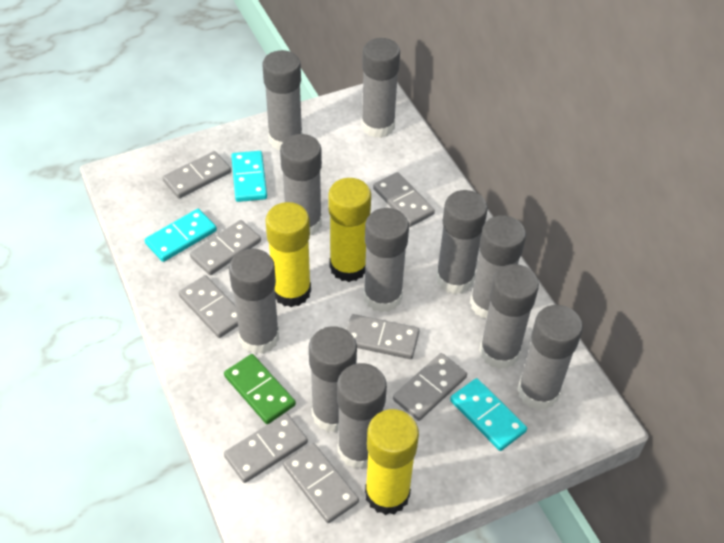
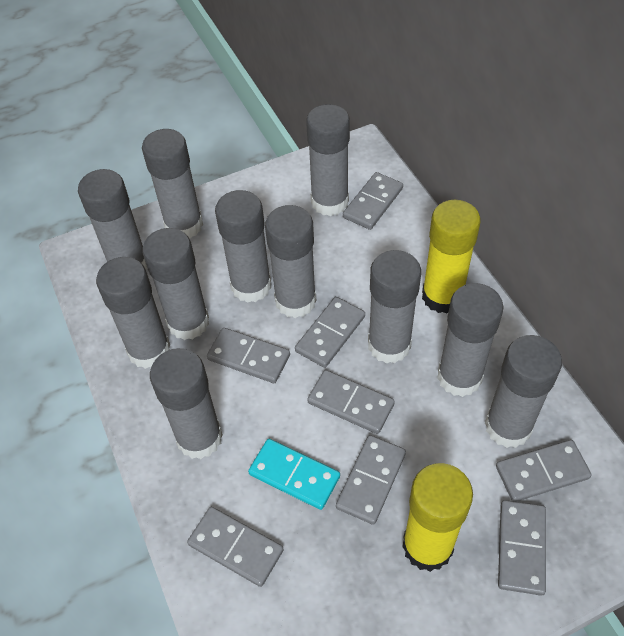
green domino: 1 -> 0
turquoise domino: 3 -> 1
yellow glue stick: 3 -> 2

